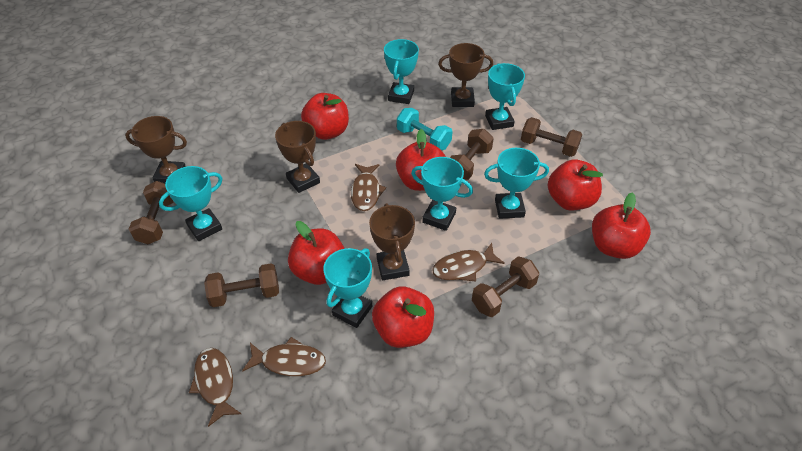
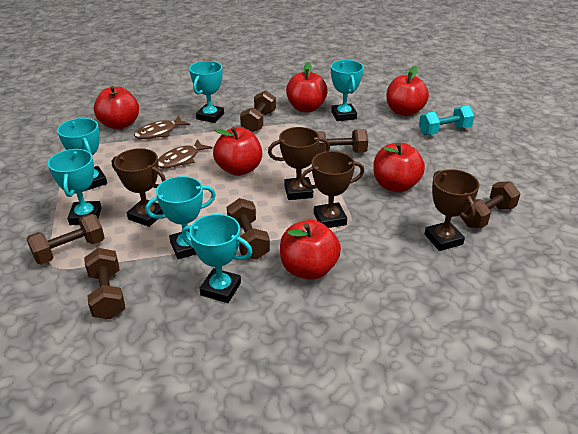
brown dumbbell: 5 -> 6
brown fish: 4 -> 2

